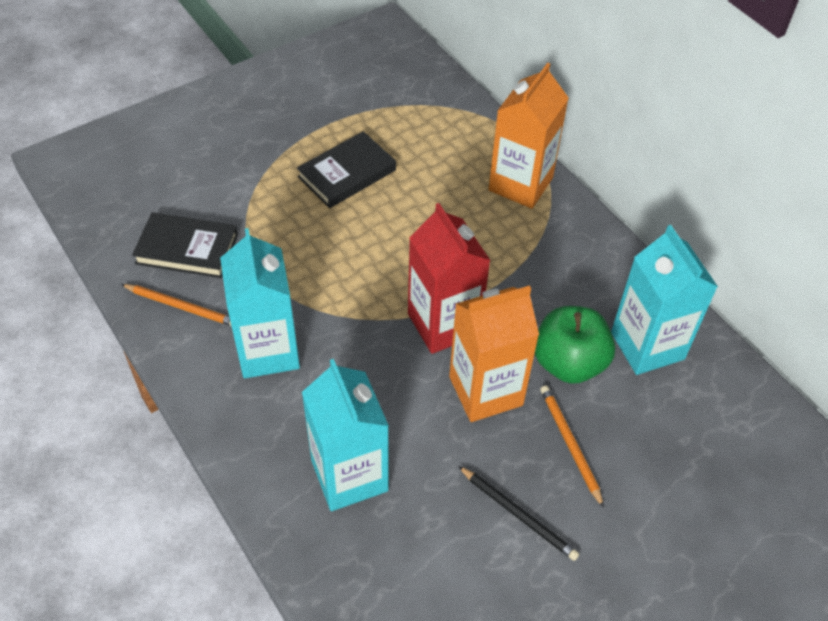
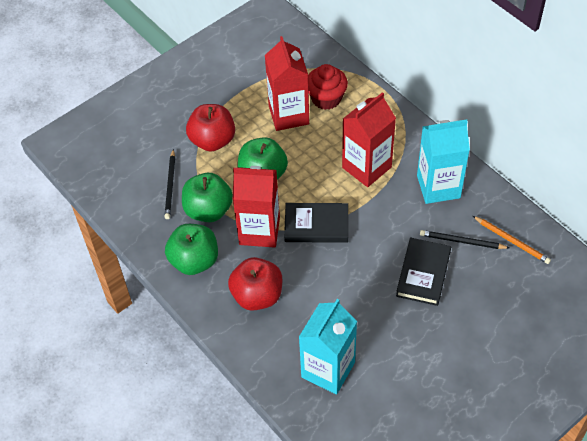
black pencil: 1 -> 2
green apple: 1 -> 3
orange carton: 2 -> 0
orange pencil: 2 -> 1
red apple: 0 -> 2
red carton: 1 -> 3
red cupcake: 0 -> 1
turquoise carton: 3 -> 2

